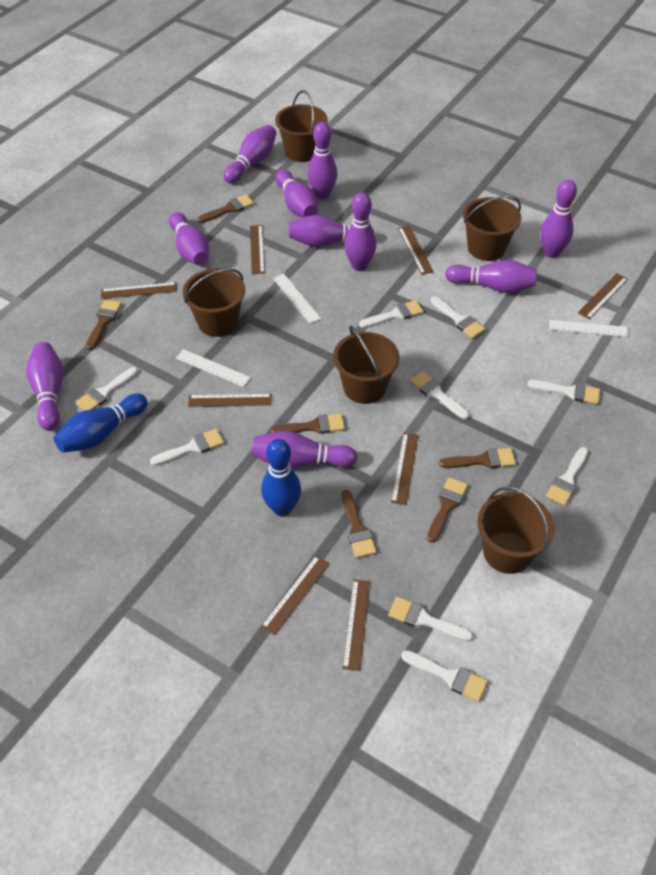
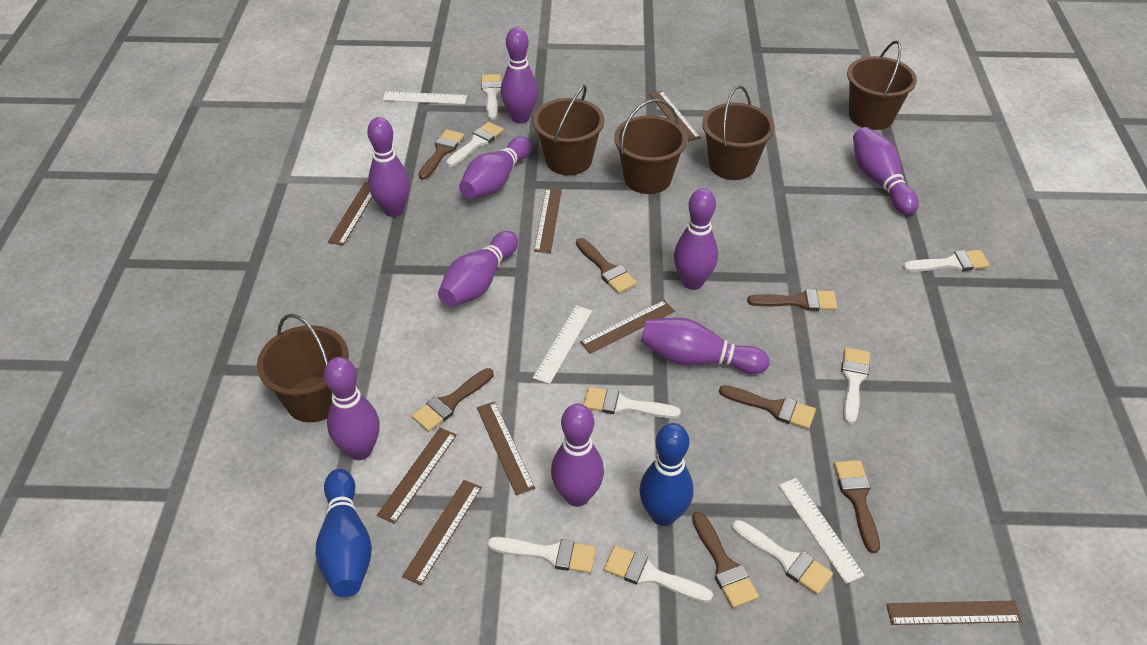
brown brush: 6 -> 7
purple bowling pin: 10 -> 9
white brush: 9 -> 8

